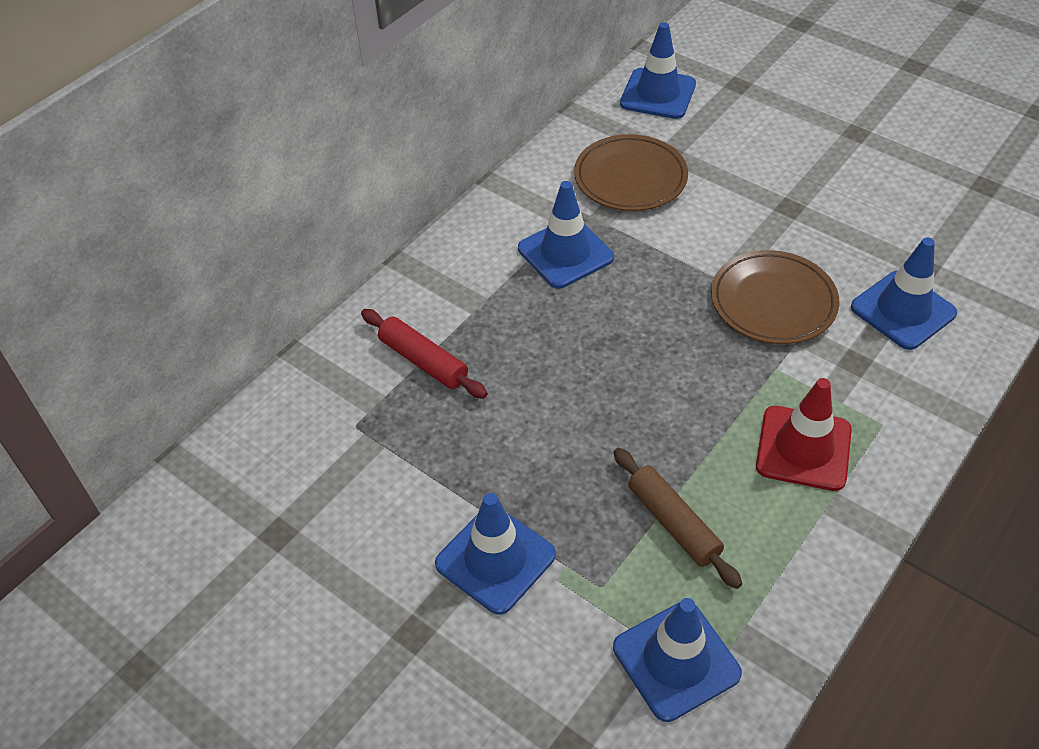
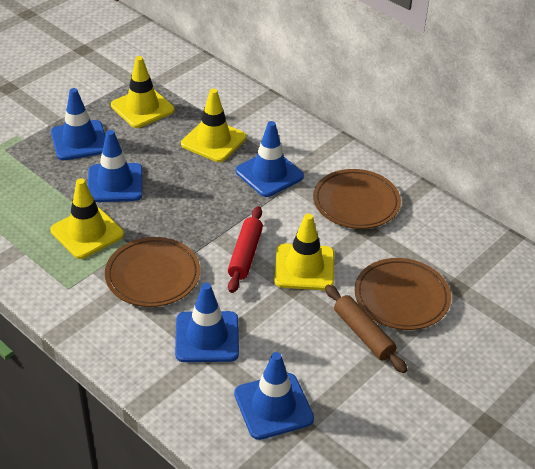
brown plate: 2 -> 3
red traffic cone: 1 -> 0
yellow traffic cone: 0 -> 4

